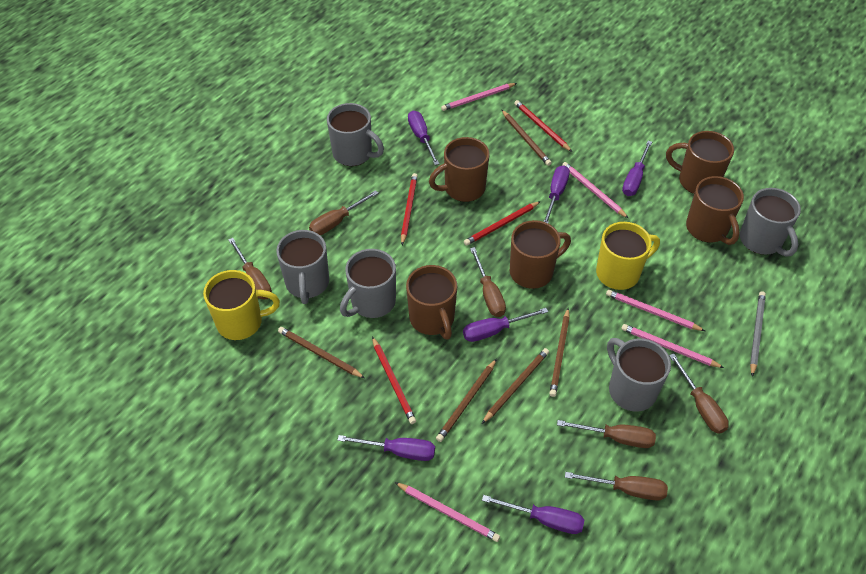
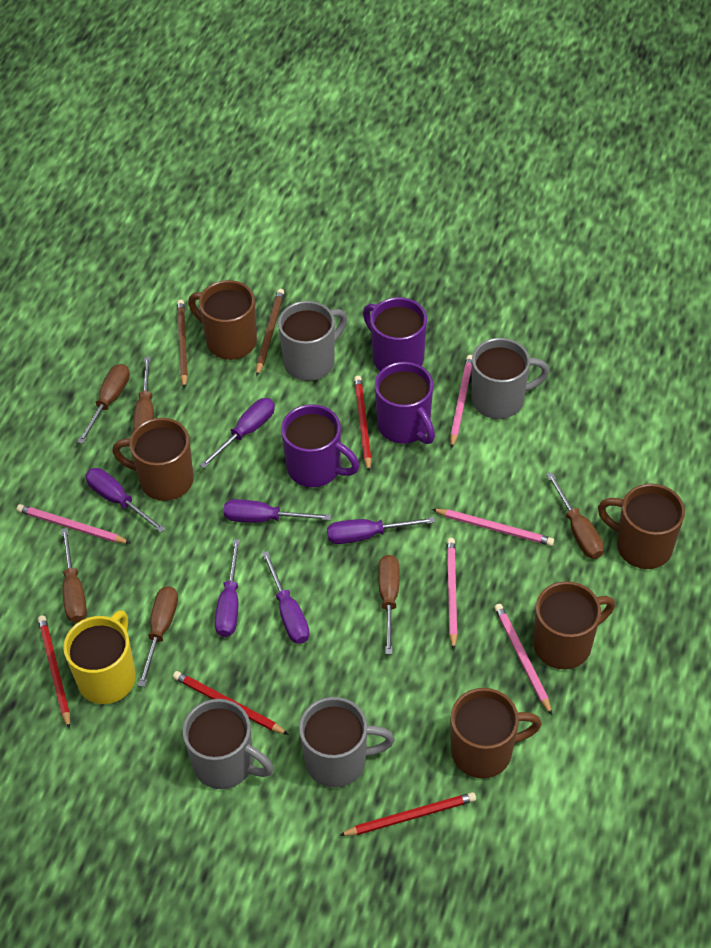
brown pencil: 5 -> 2
grey mug: 5 -> 4
grey pencil: 1 -> 0
purple mug: 0 -> 3
yellow mug: 2 -> 1

